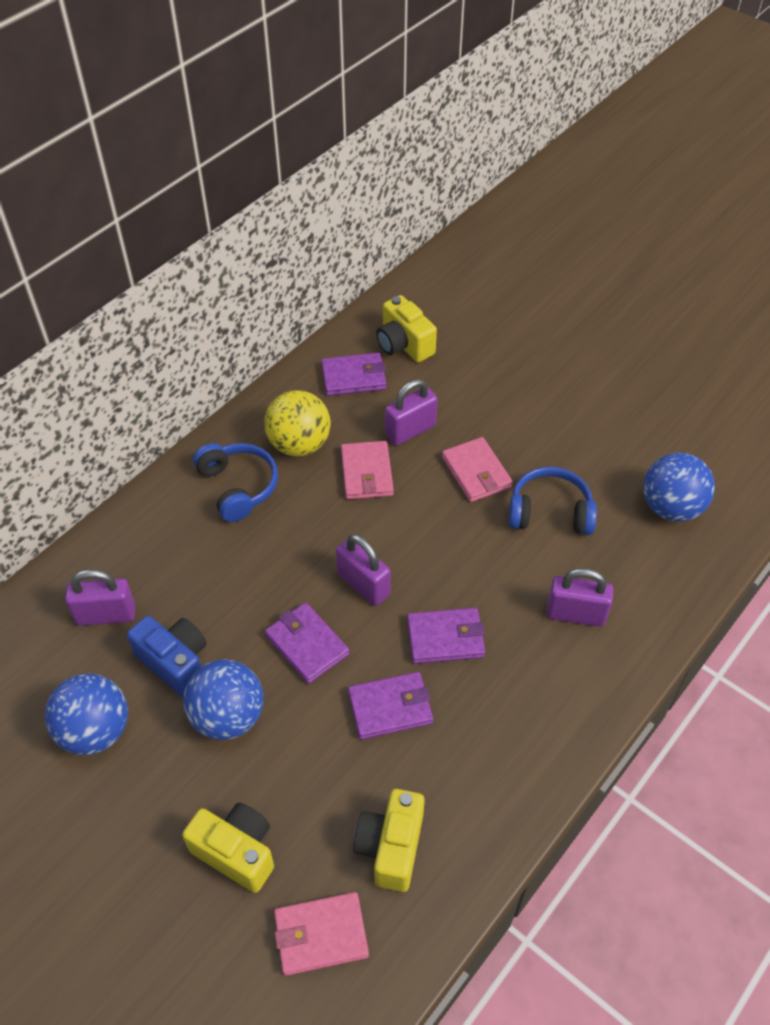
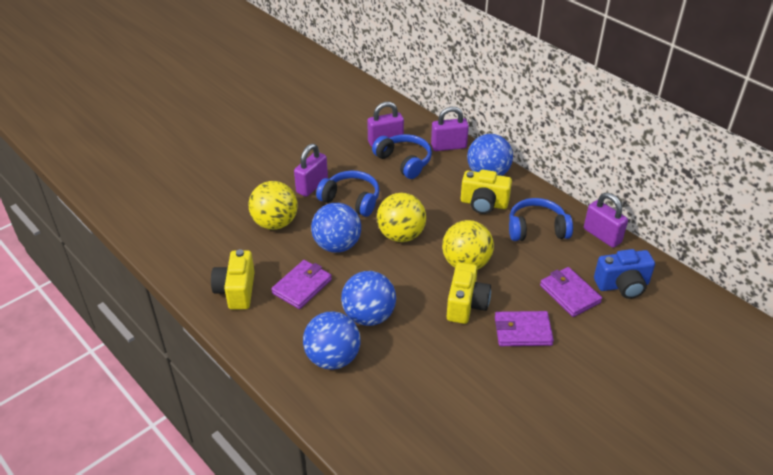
blue ball: 3 -> 4
blue headphones: 2 -> 3
pink wallet: 3 -> 0
purple wallet: 4 -> 3
yellow ball: 1 -> 3

